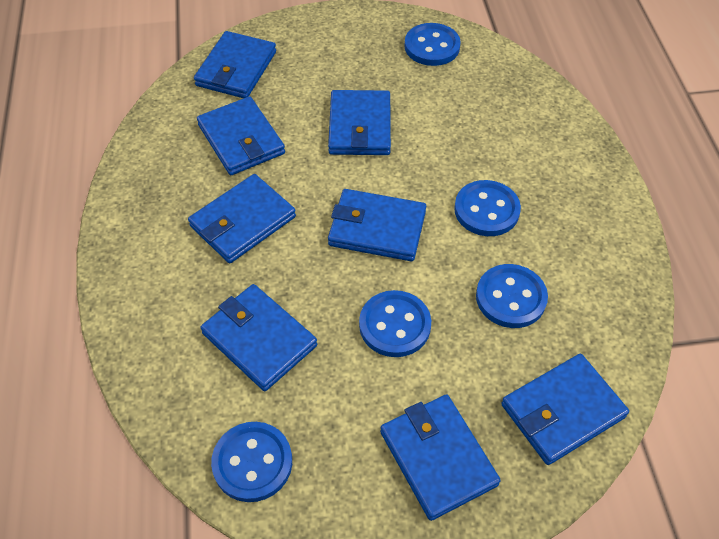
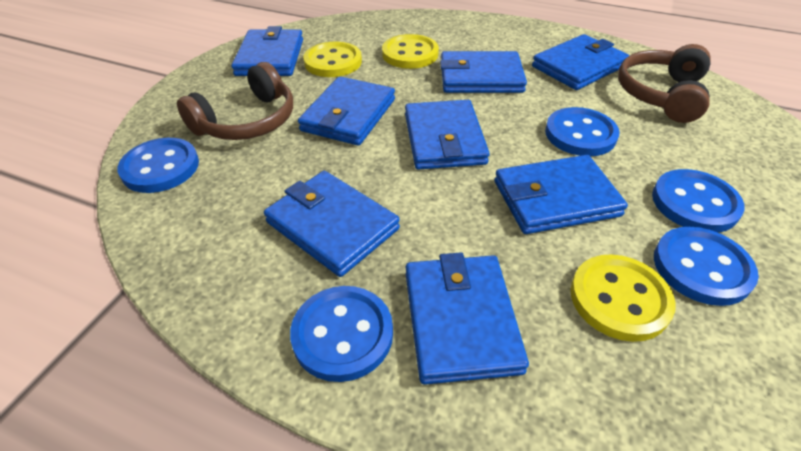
brown headphones: 0 -> 2
yellow button: 0 -> 3

